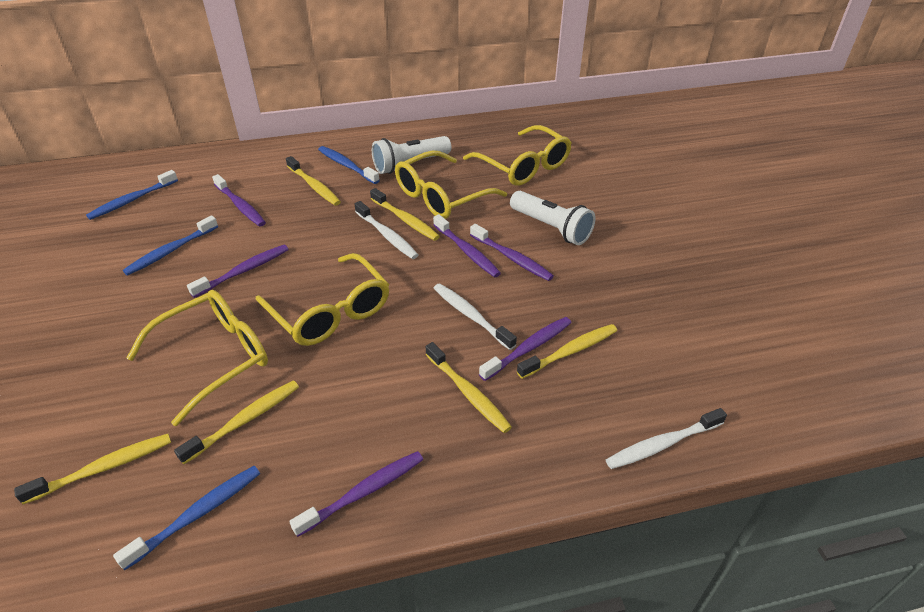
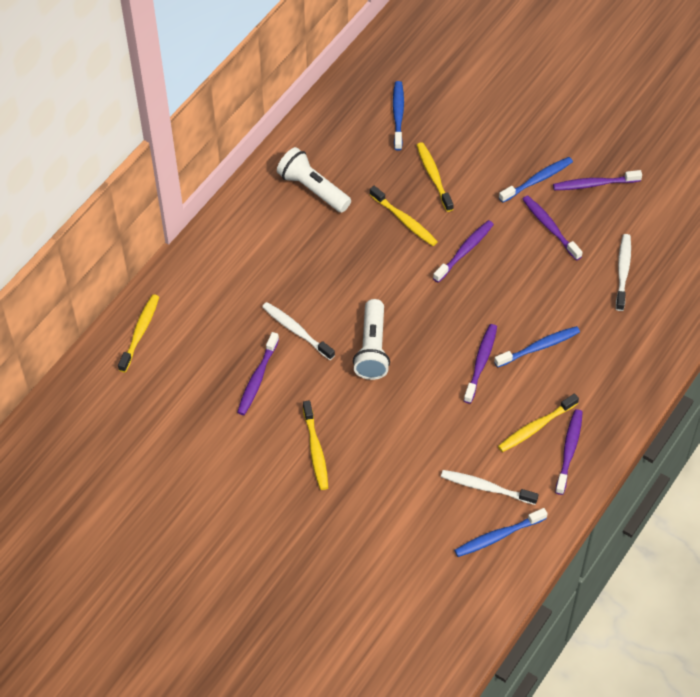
yellow glasses: 4 -> 0
yellow toothbrush: 6 -> 5

